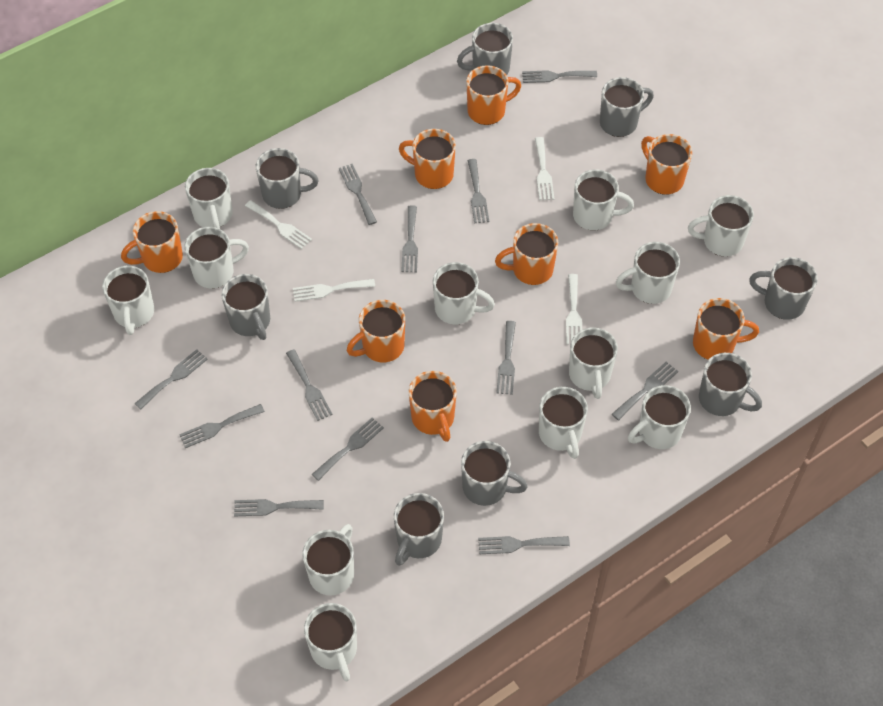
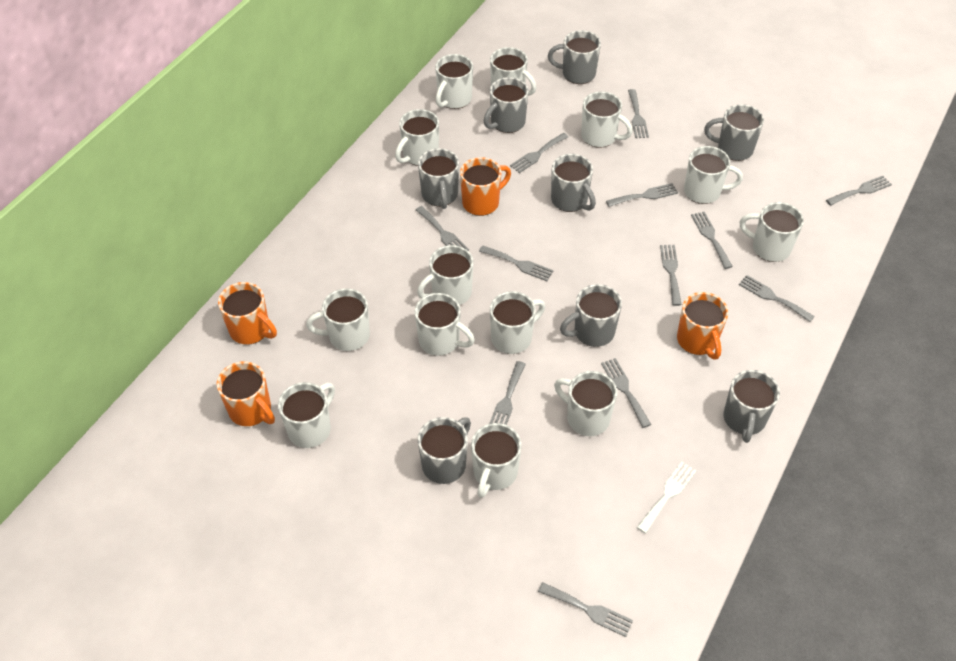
orange mug: 8 -> 4
white fork: 4 -> 1
white mug: 12 -> 13

